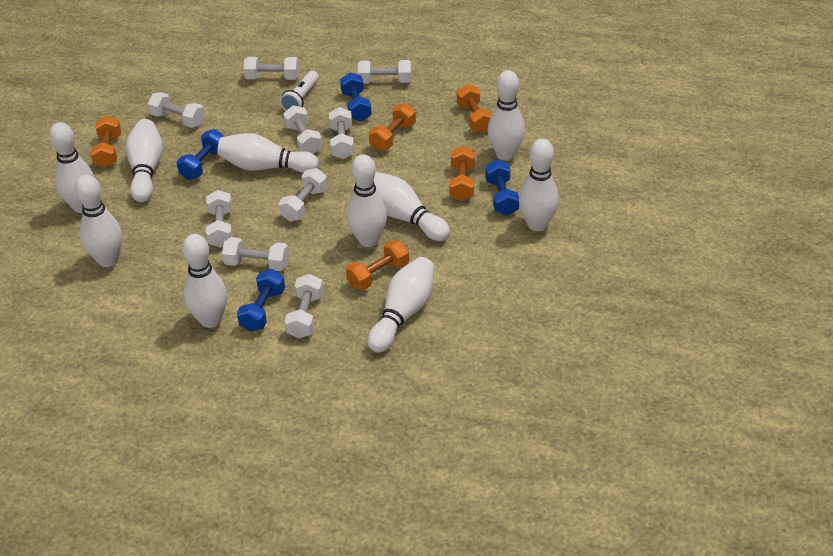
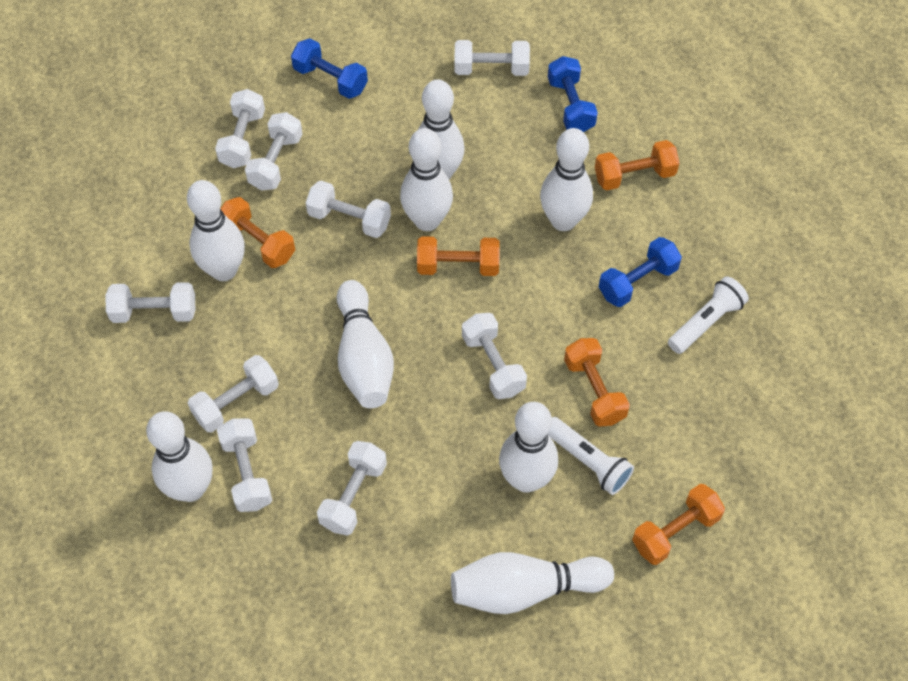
blue dumbbell: 4 -> 3
white bowling pin: 10 -> 8
white flashlight: 1 -> 2

